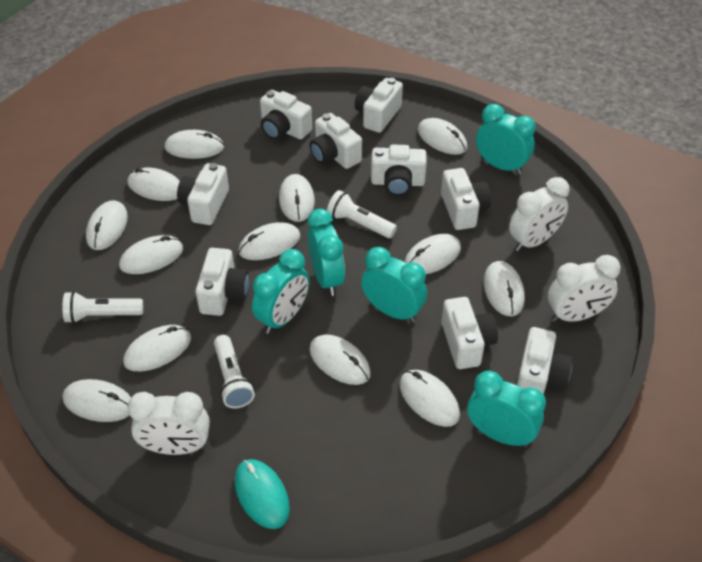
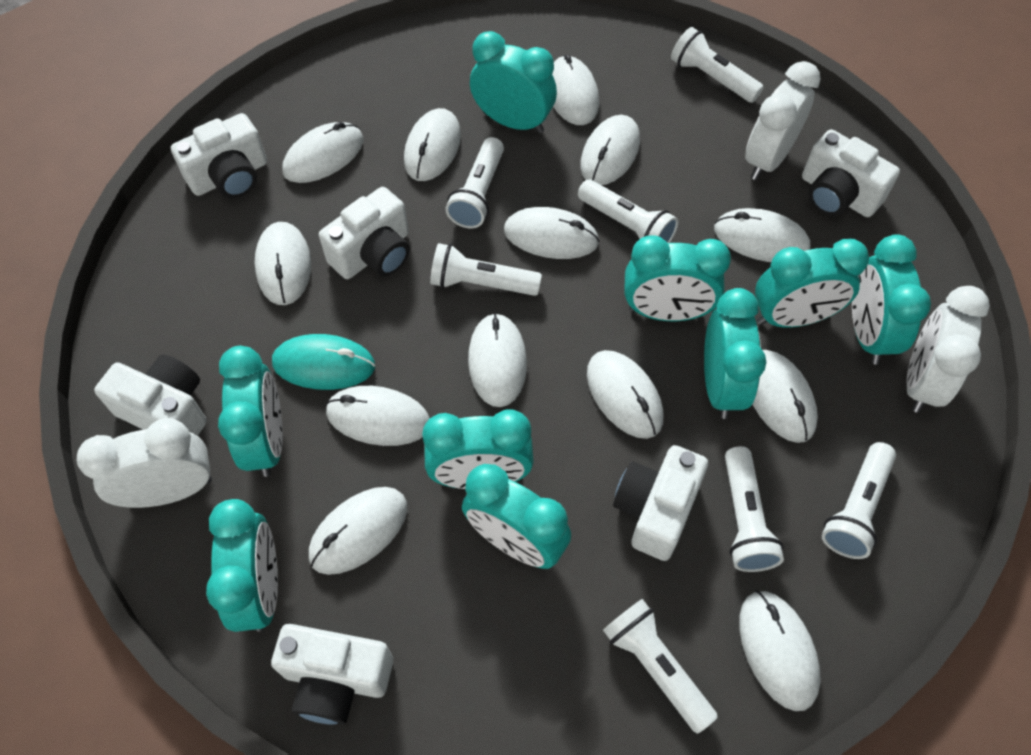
turquoise clock: 5 -> 9
white camera: 9 -> 6
white flashlight: 3 -> 7

